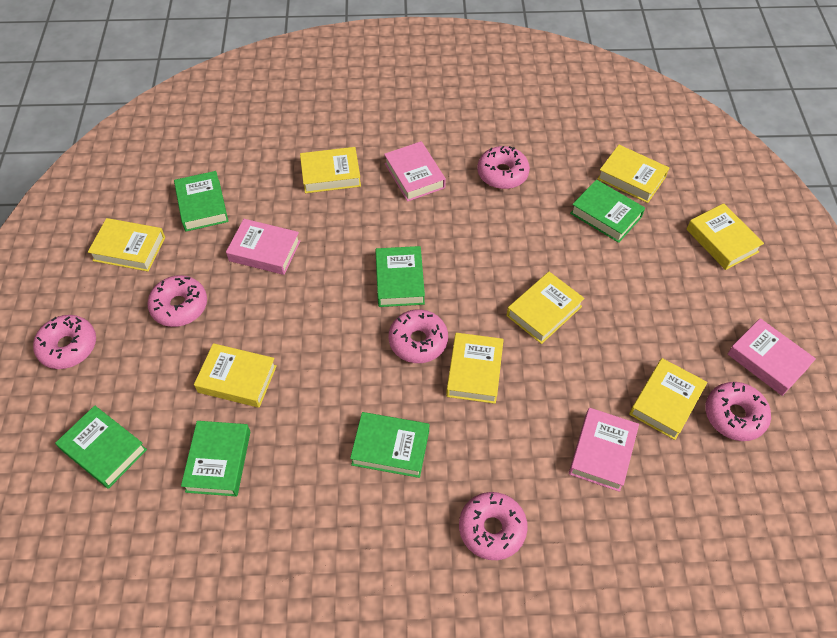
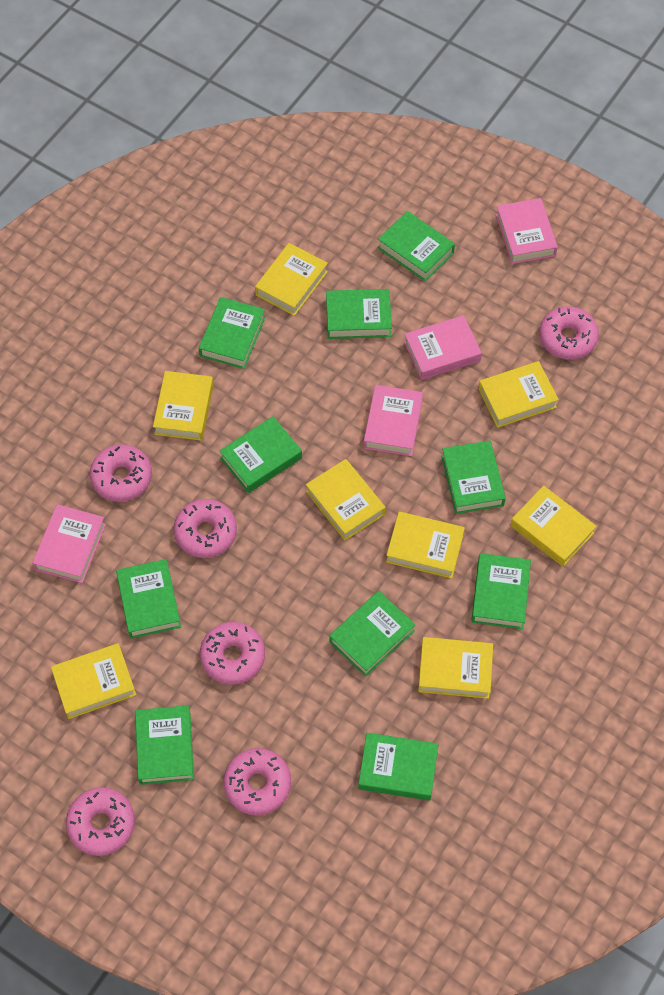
green book: 6 -> 10

